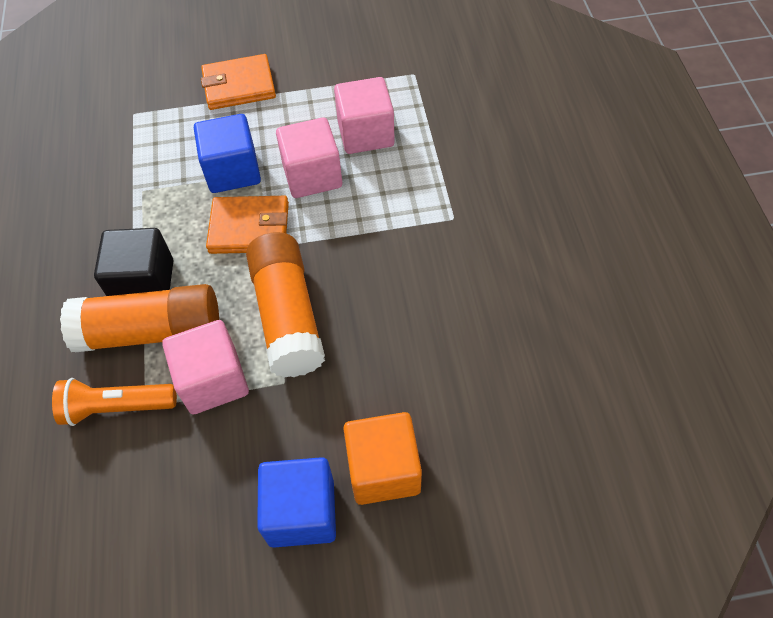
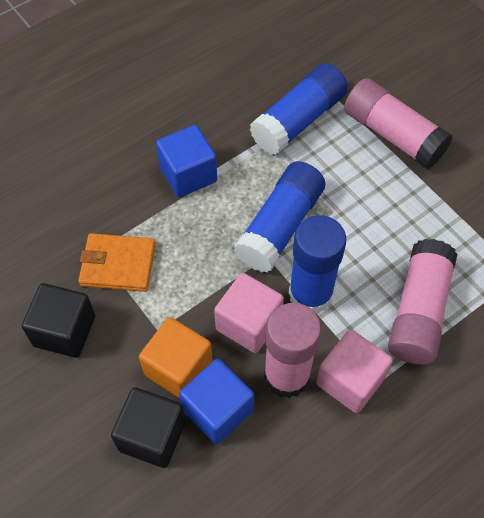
black cube: 1 -> 2
blue glue stick: 0 -> 3
orange flashlight: 1 -> 0
orange glue stick: 2 -> 0
orange wallet: 2 -> 1
pink cube: 3 -> 2
pink glue stick: 0 -> 3

